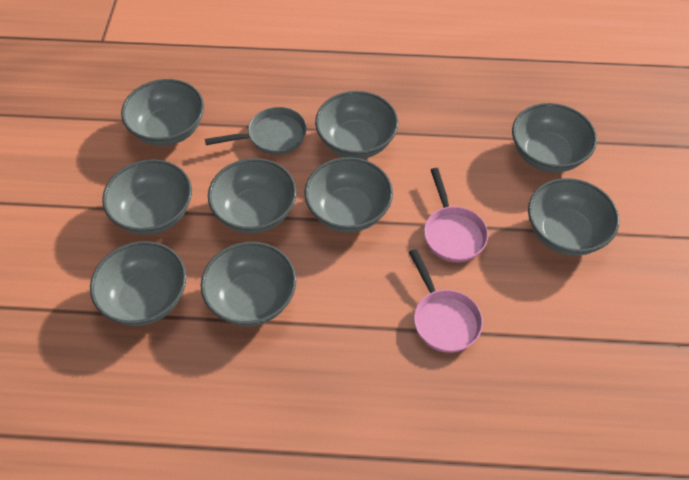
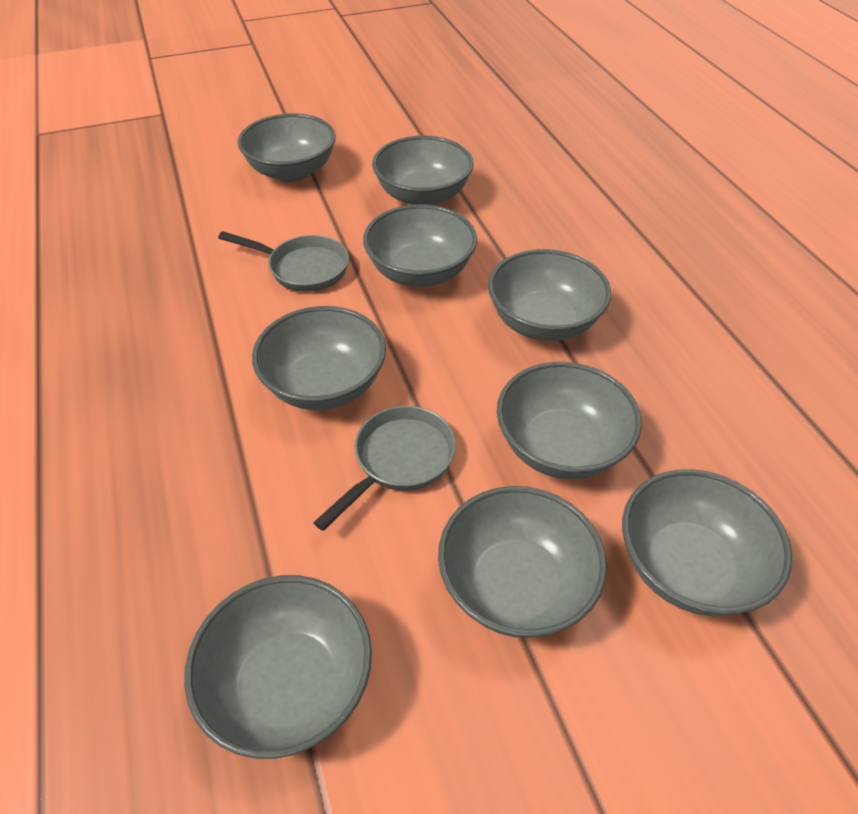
grey pan: 1 -> 2
pink pan: 2 -> 0

